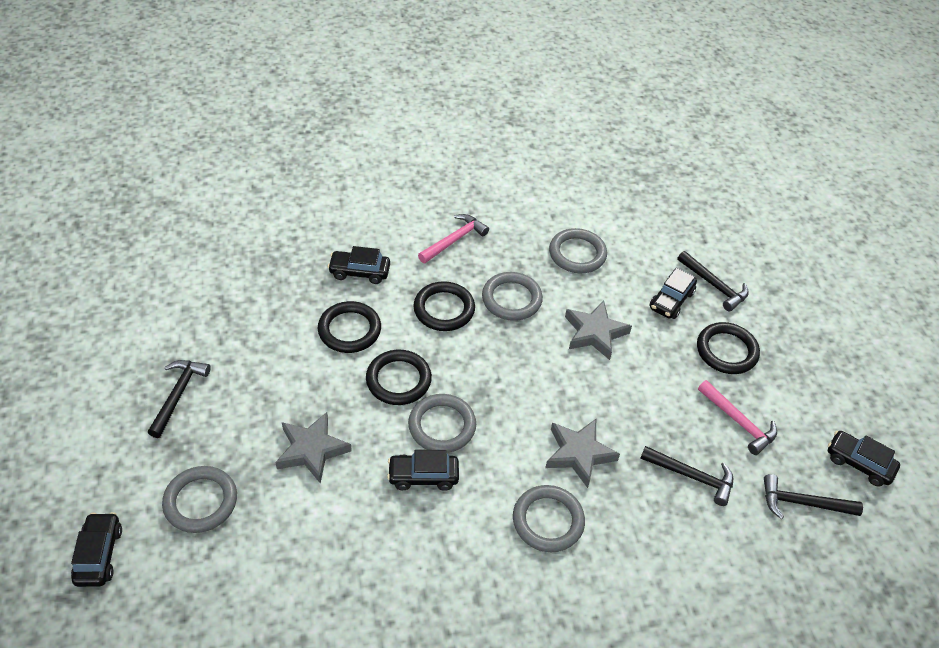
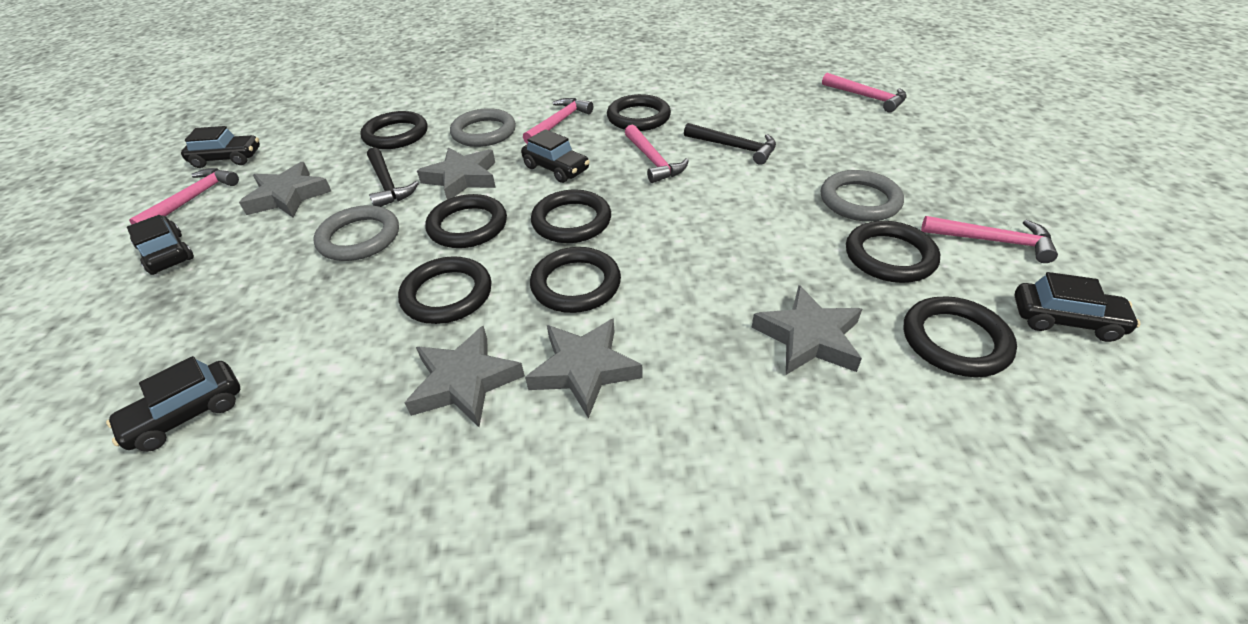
black hammer: 4 -> 2
black ring: 4 -> 8
grey ring: 5 -> 3
grey star: 3 -> 5
pink hammer: 2 -> 5

